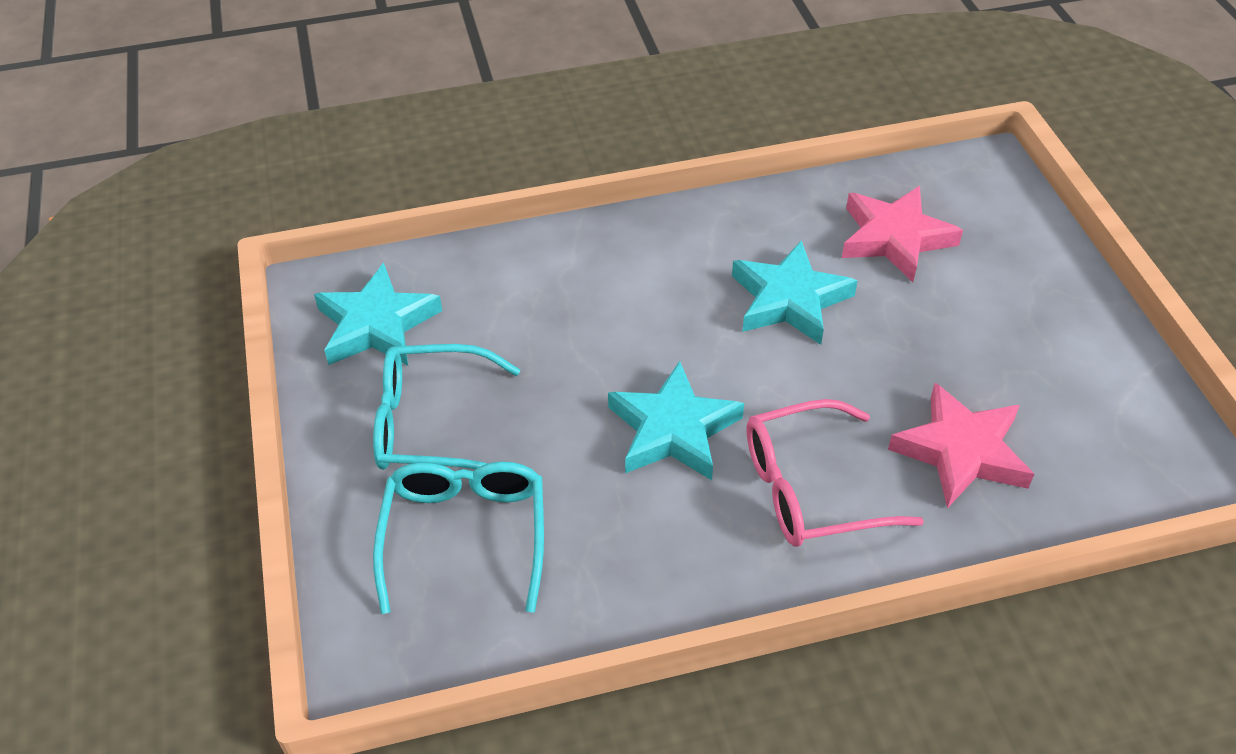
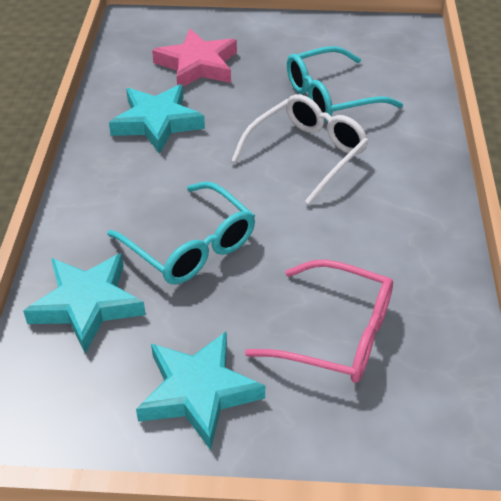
pink star: 2 -> 1
white glasses: 0 -> 1

